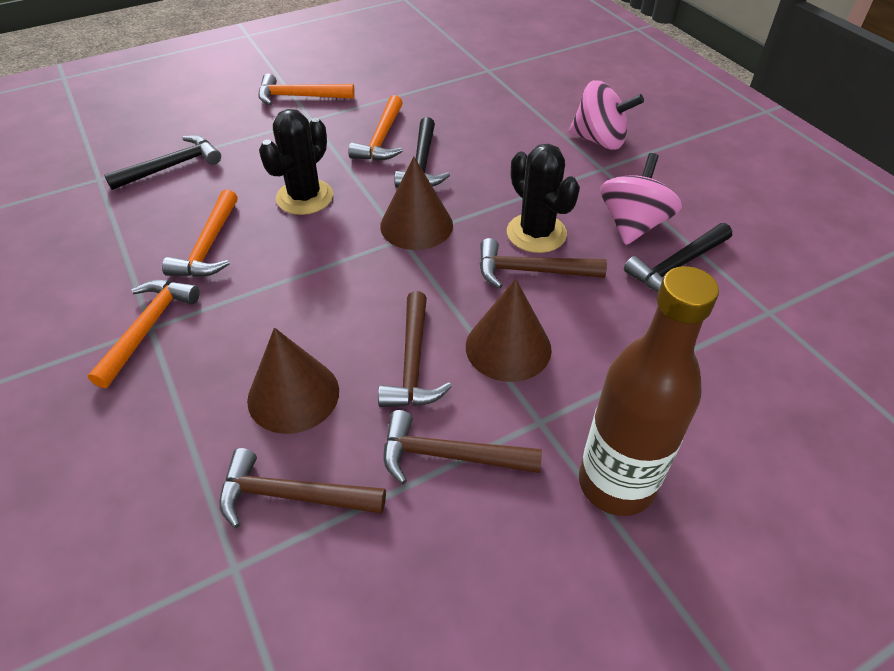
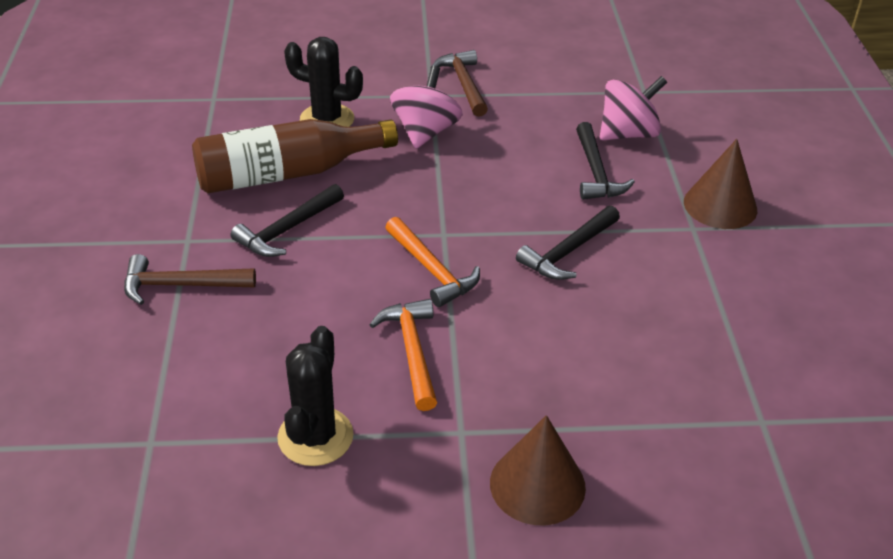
brown cone: 3 -> 2
brown hammer: 4 -> 2
orange hammer: 4 -> 2

